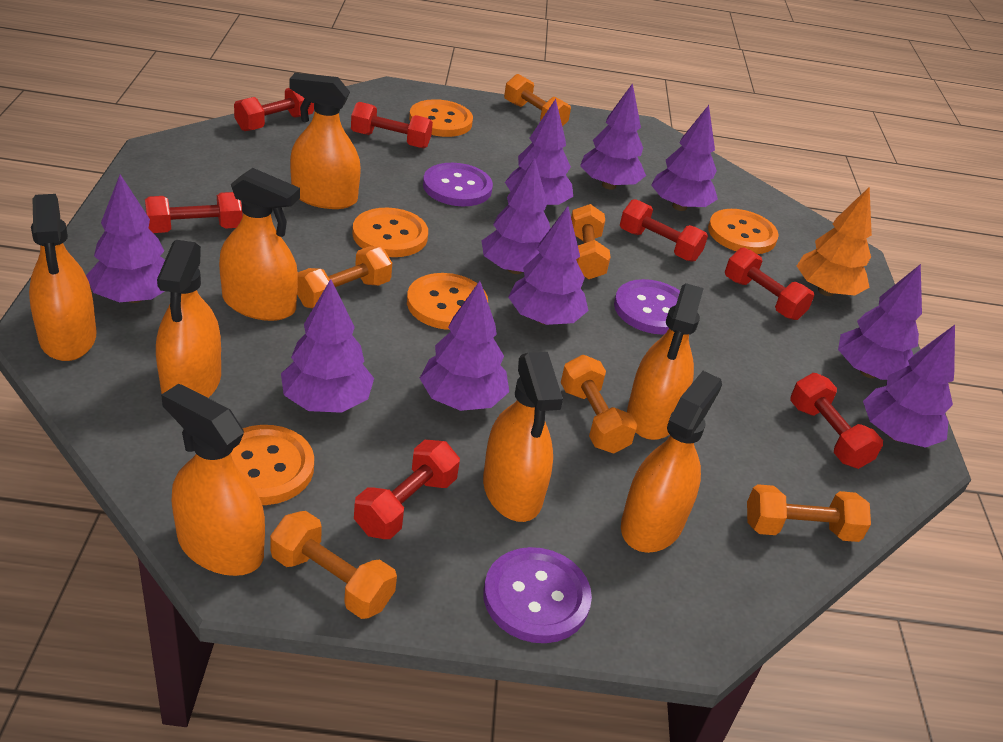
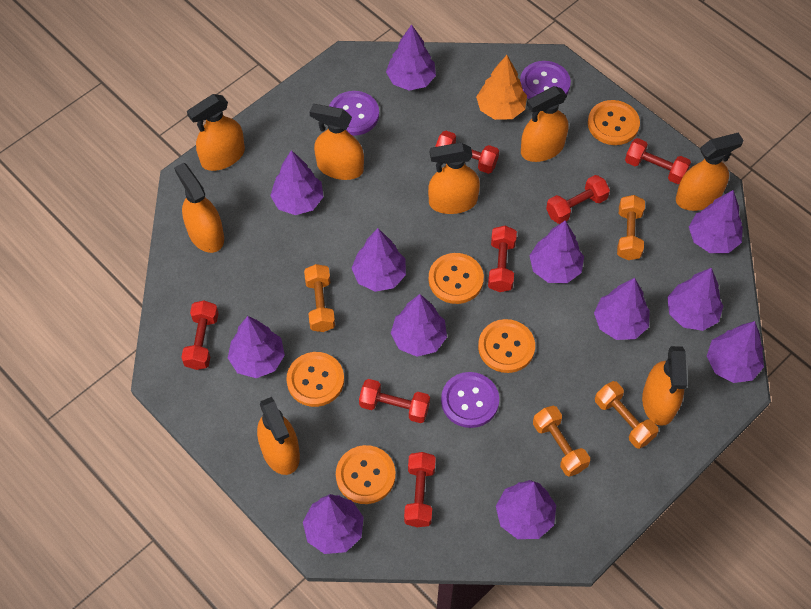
orange dumbbell: 6 -> 4
purple tree: 10 -> 12

